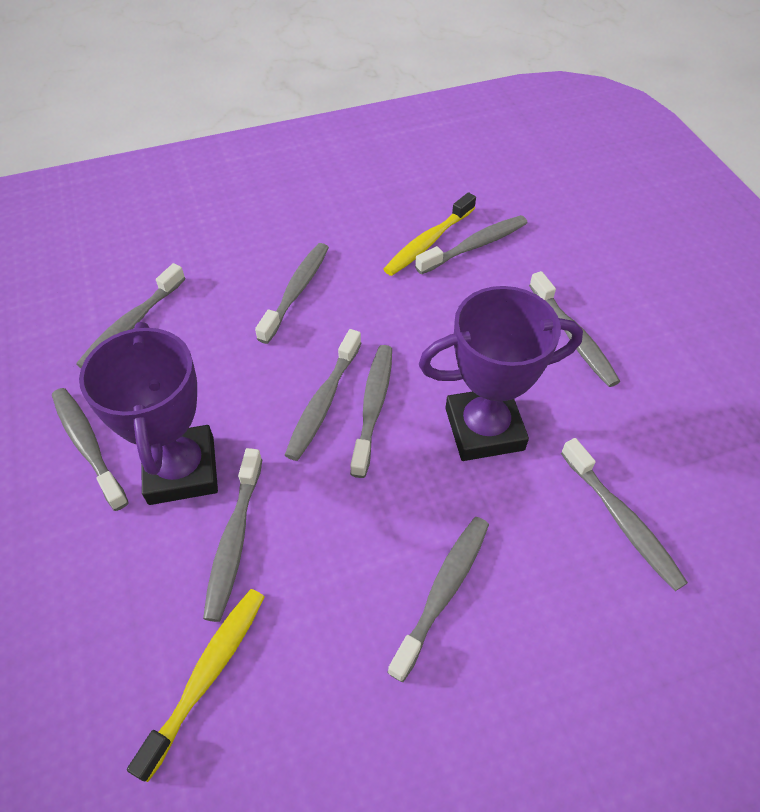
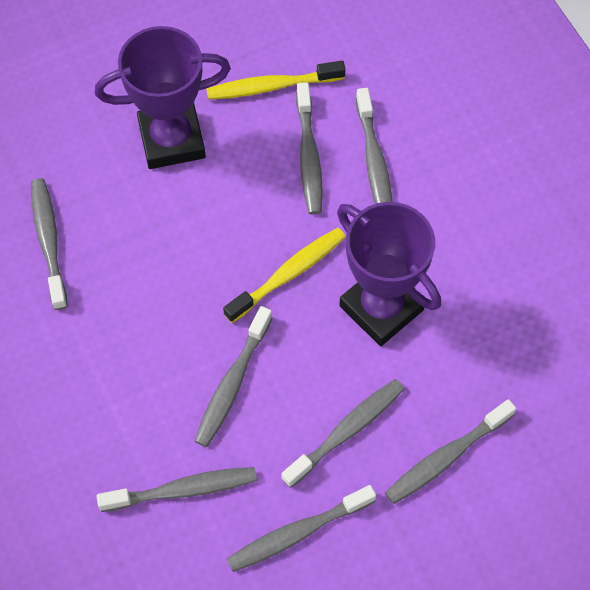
grey toothbrush: 10 -> 8

